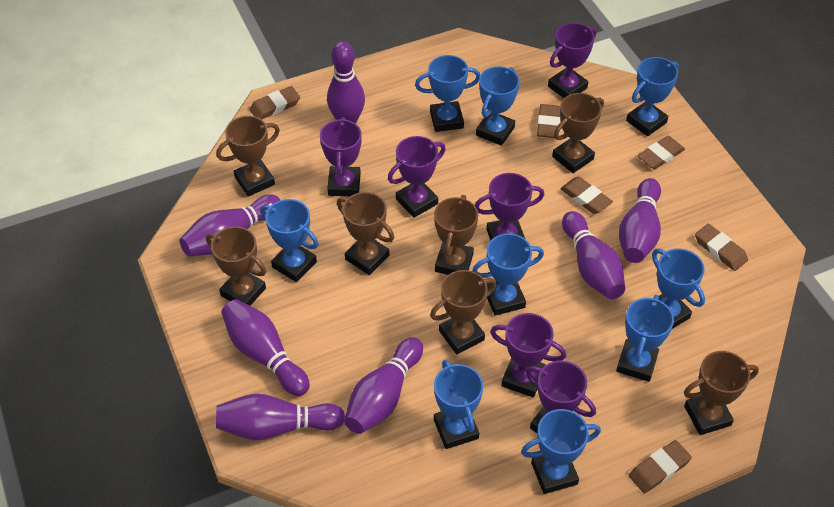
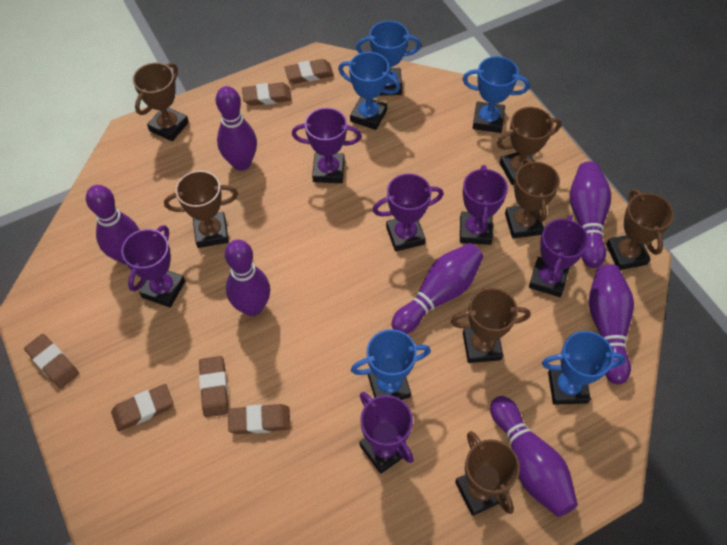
blue trophy: 9 -> 5

